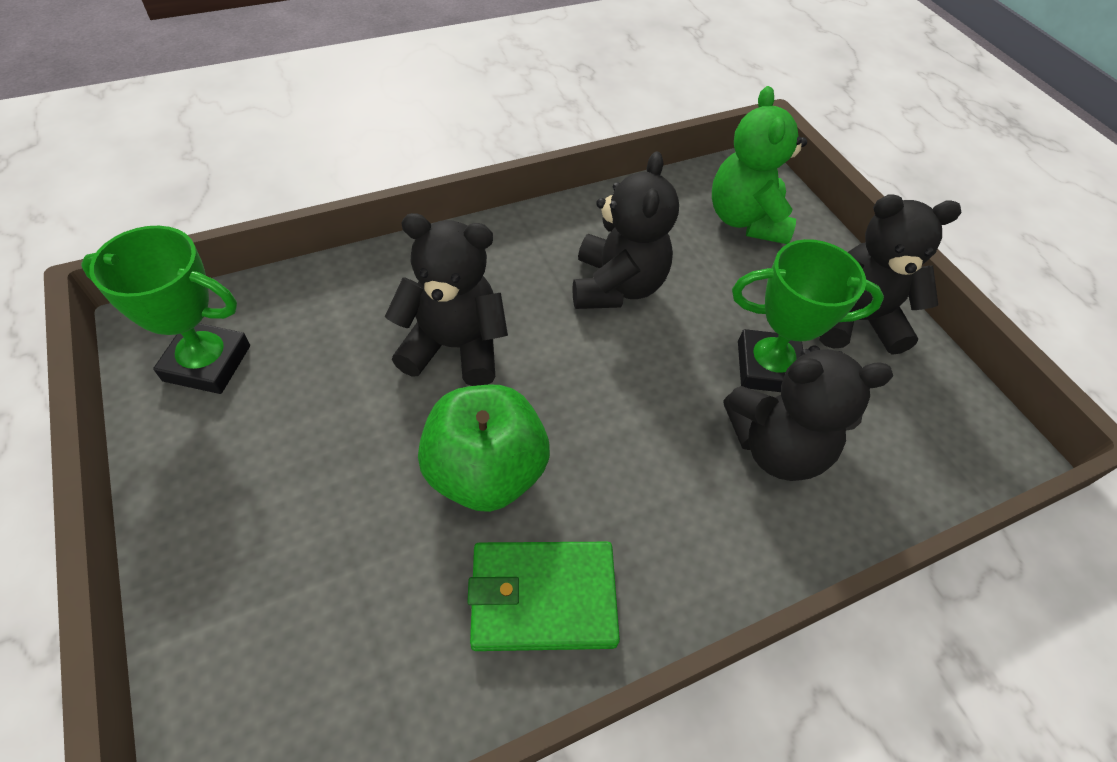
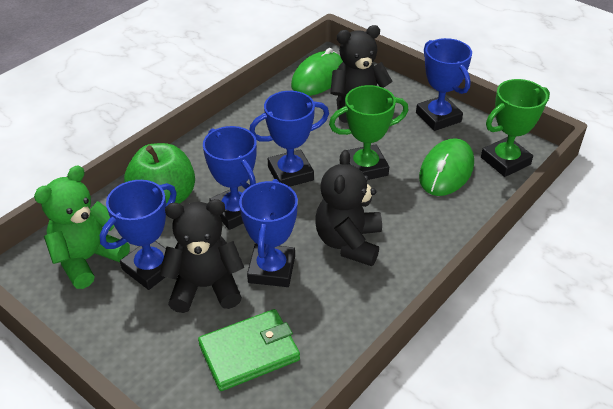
black teddy bear: 4 -> 3
blue trophy: 0 -> 5
green mouse: 0 -> 2

